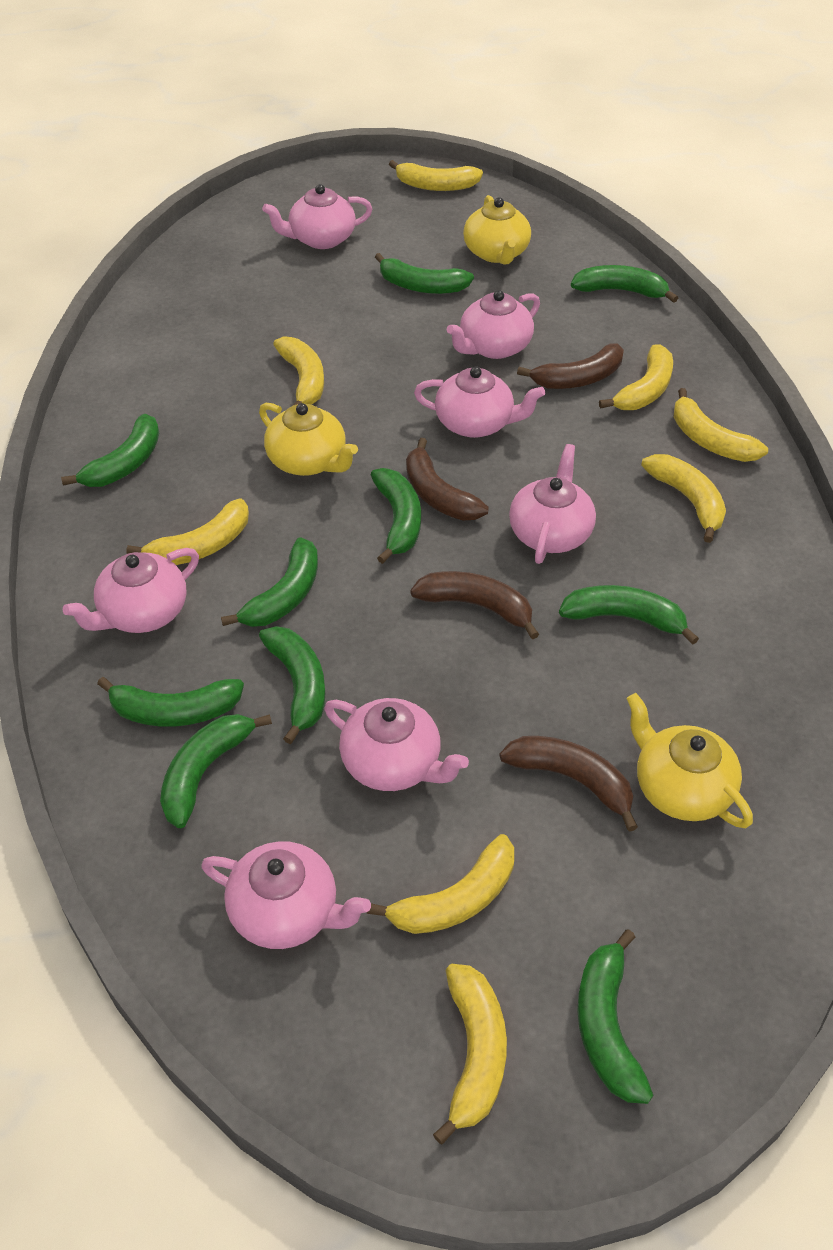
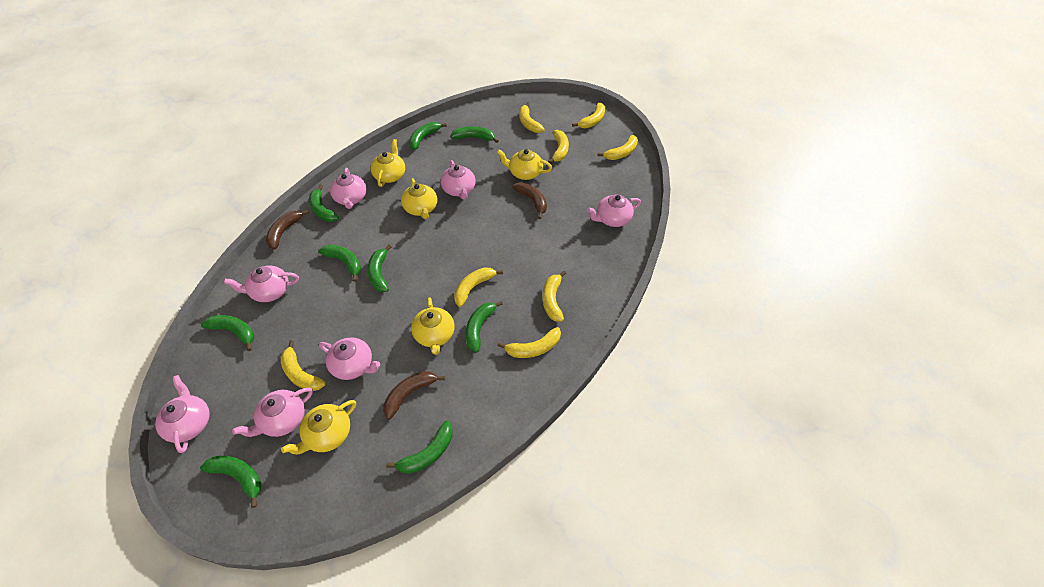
brown banana: 4 -> 3
green banana: 10 -> 9
yellow teapot: 3 -> 5

